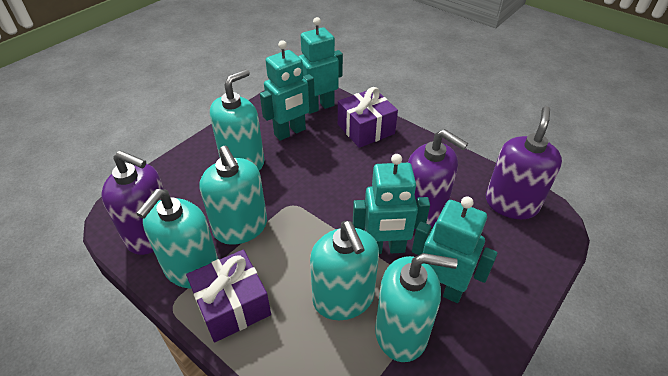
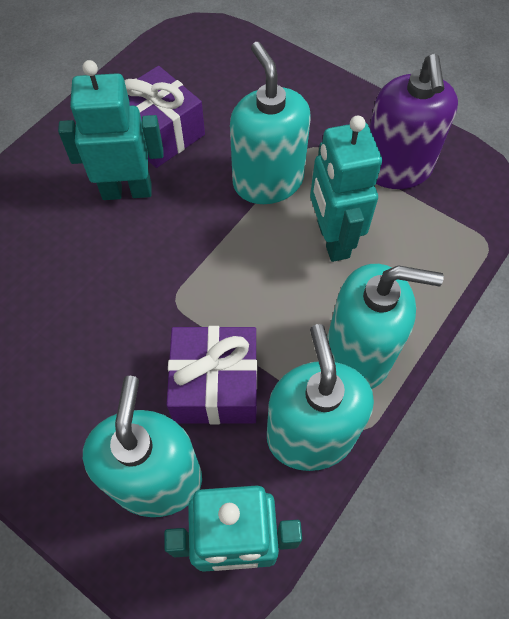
purple soap dispenser: 3 -> 1
turquoise robot: 4 -> 3
turquoise soap dispenser: 5 -> 4

